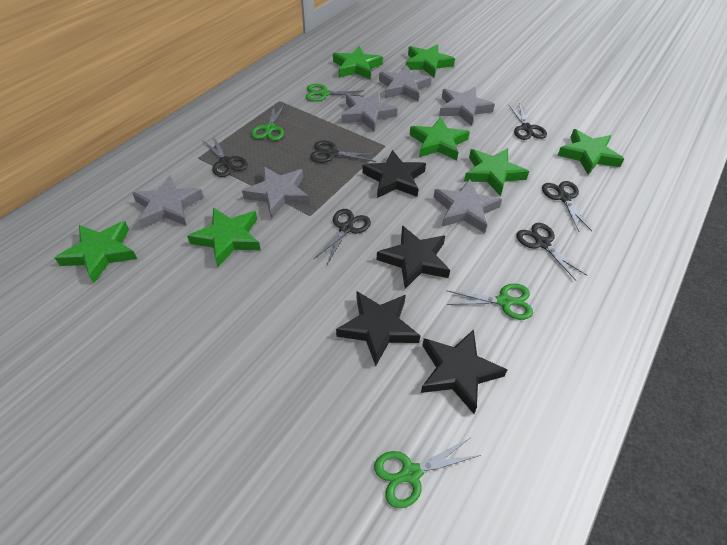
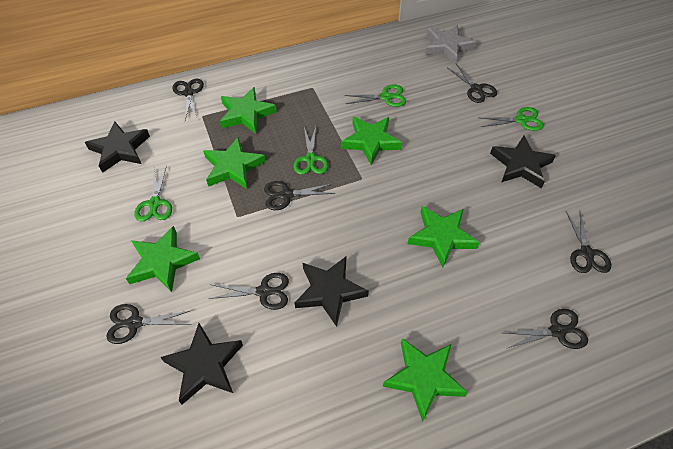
black scissors: 6 -> 7
green star: 7 -> 6
grey star: 6 -> 1

